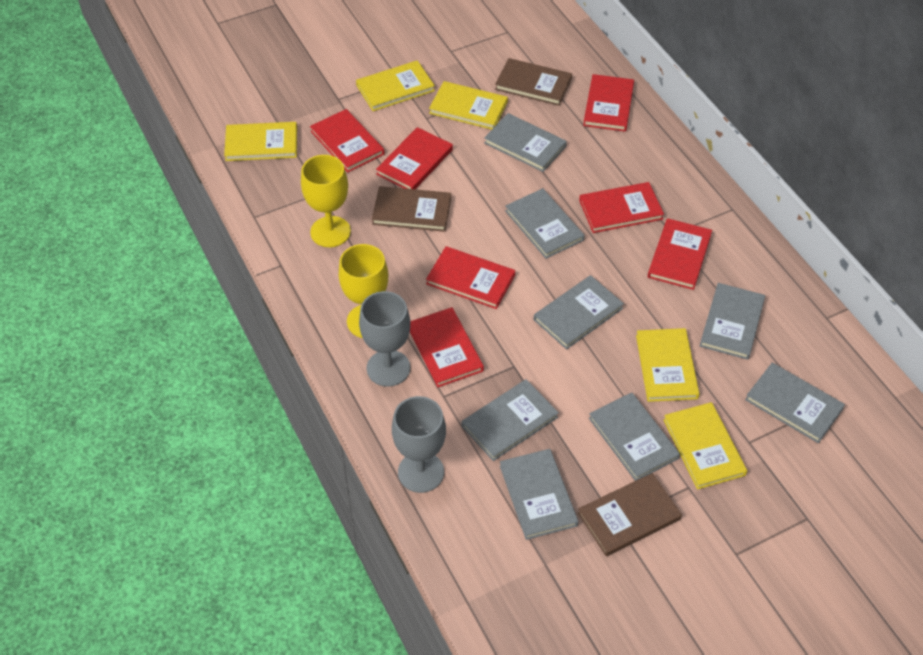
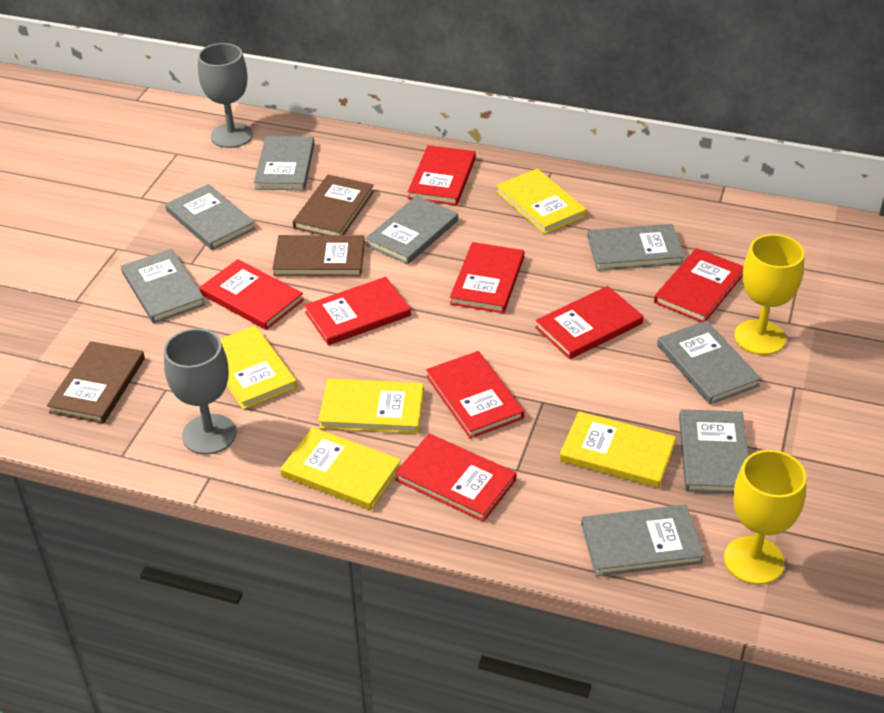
red book: 7 -> 8

